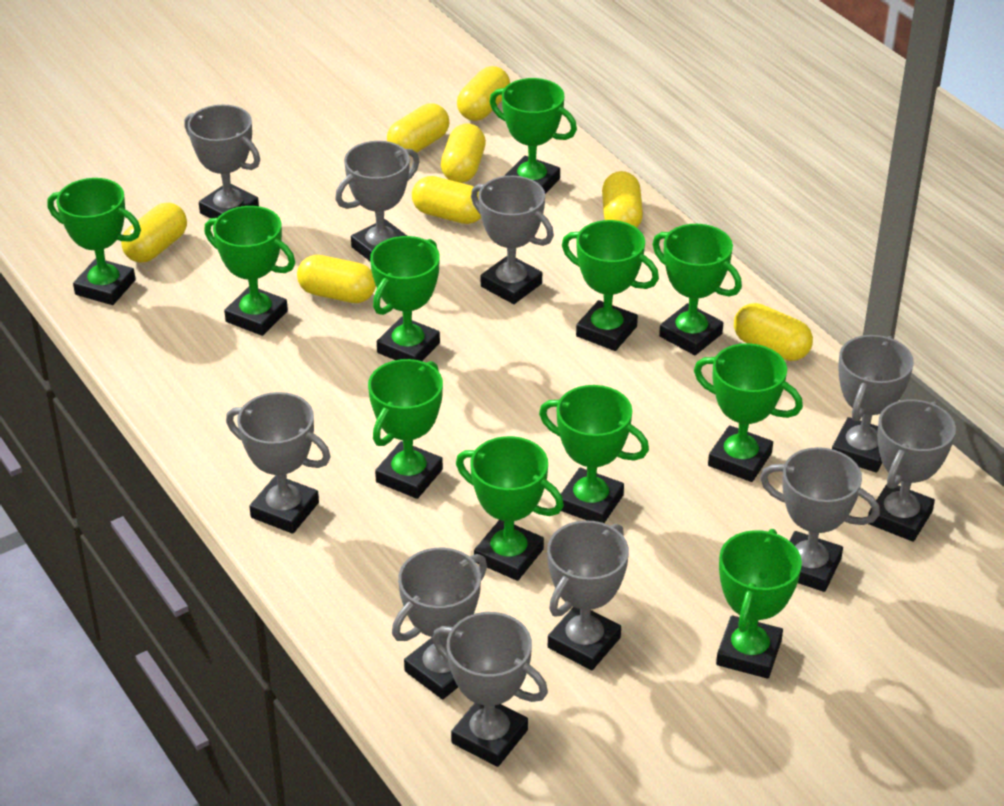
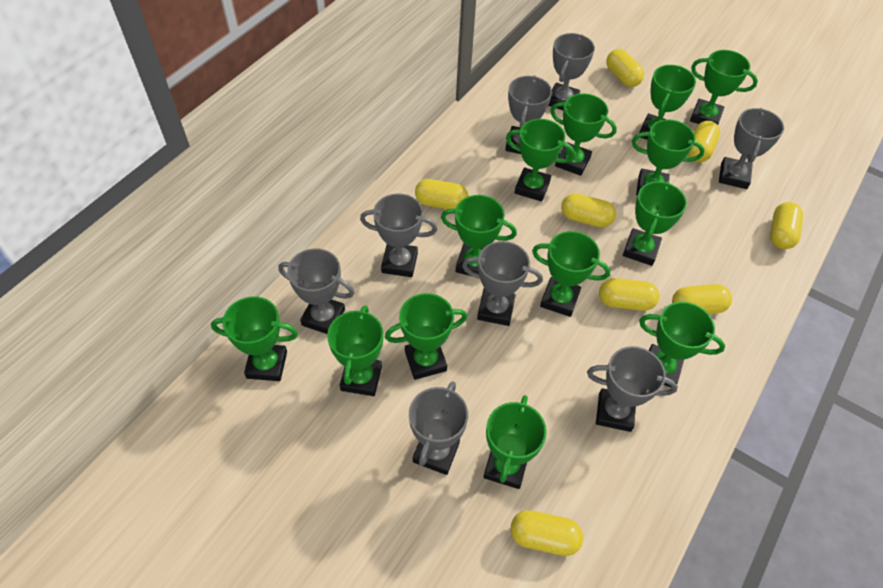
green trophy: 11 -> 13
grey trophy: 10 -> 8

